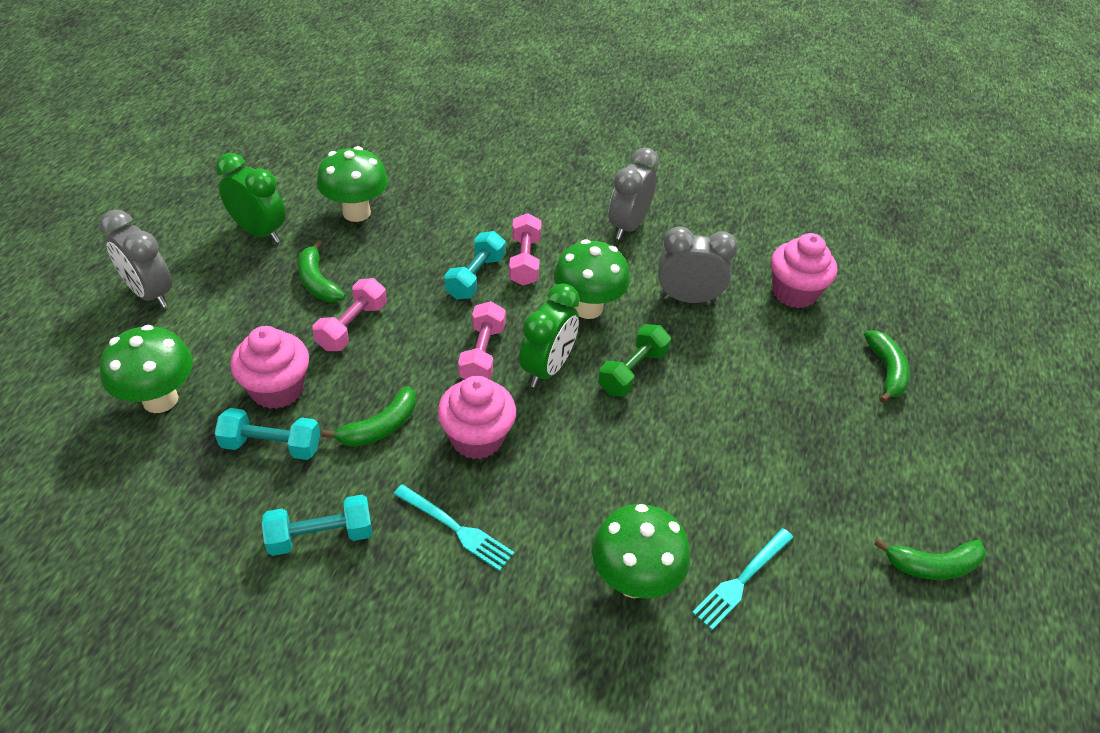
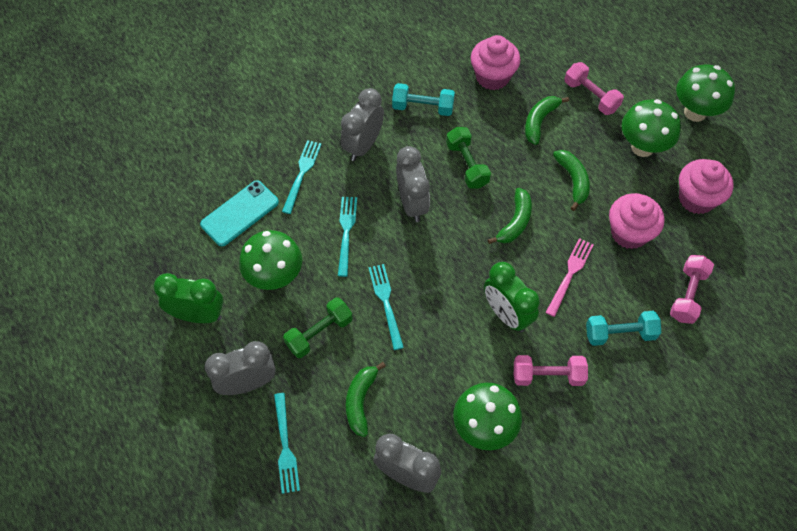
green dumbbell: 1 -> 2
grey clock: 3 -> 4
pink fork: 0 -> 1
turquoise dumbbell: 3 -> 2
turquoise fork: 2 -> 4
turquoise phone: 0 -> 1

